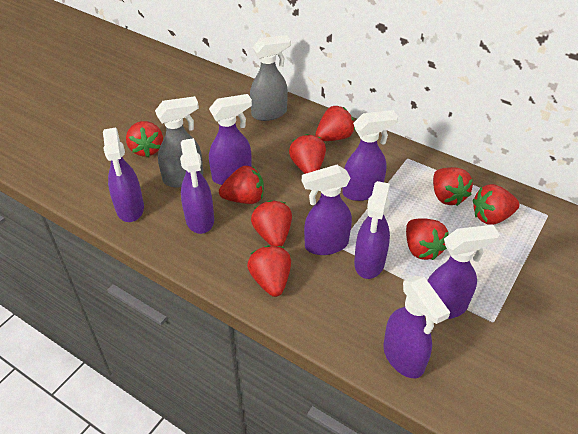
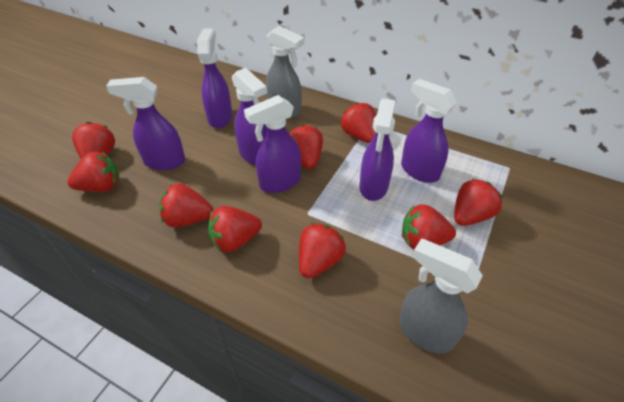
purple spray bottle: 8 -> 6

